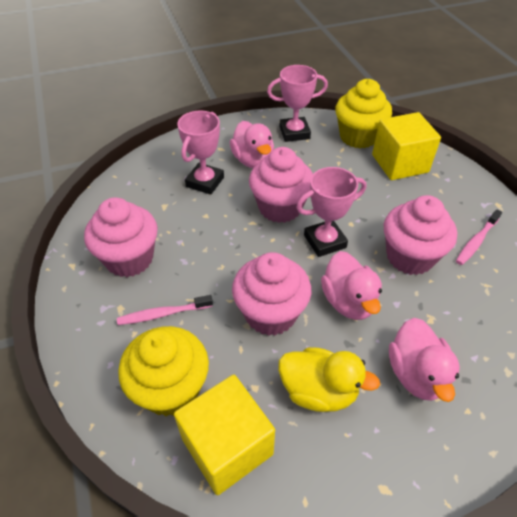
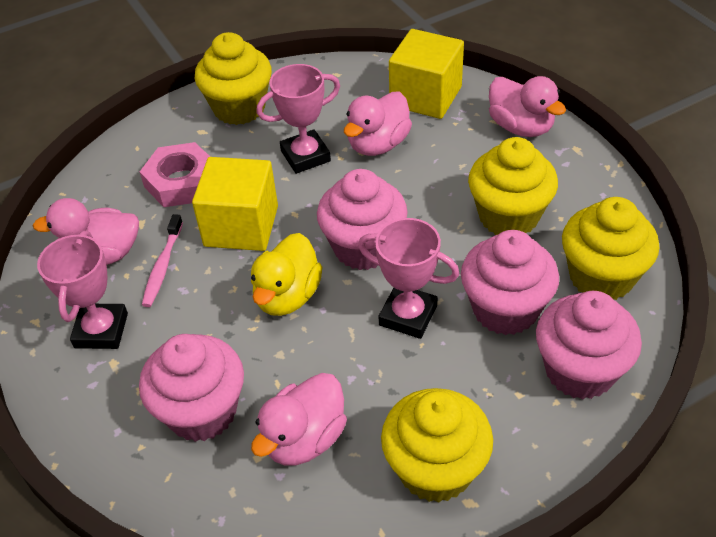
pink duck: 3 -> 4
pink nut: 0 -> 1
pink toothbrush: 2 -> 1
yellow cupcake: 2 -> 4

